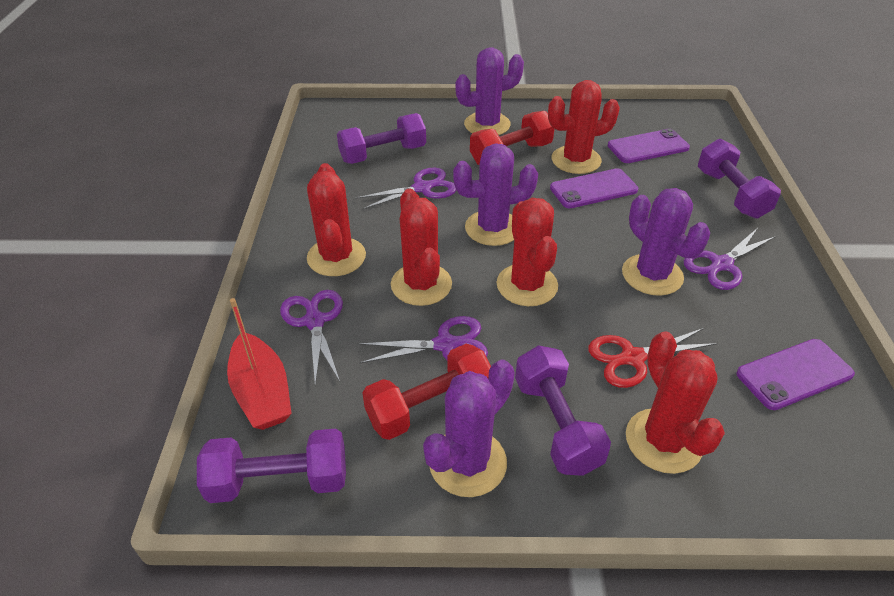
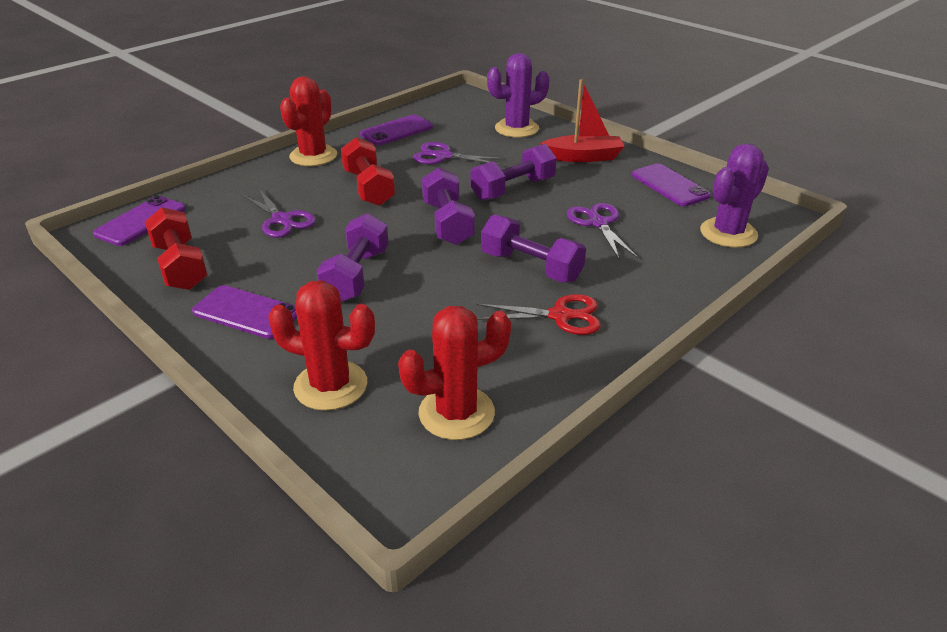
purple cactus: 4 -> 2
purple phone: 3 -> 4
purple scissors: 4 -> 3
red cactus: 5 -> 3

